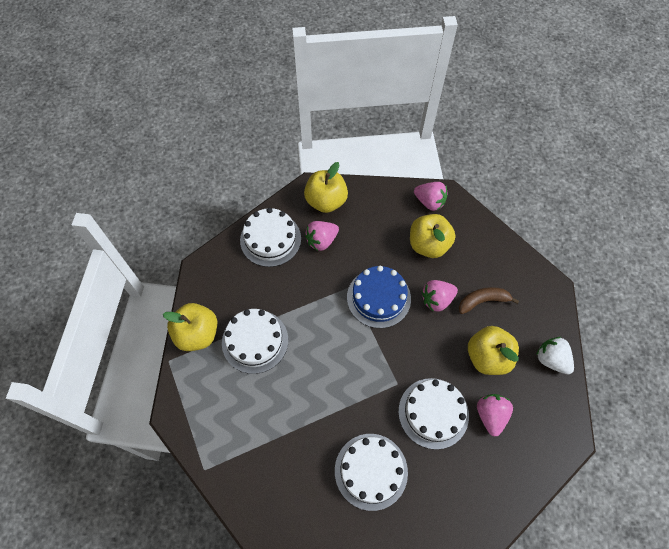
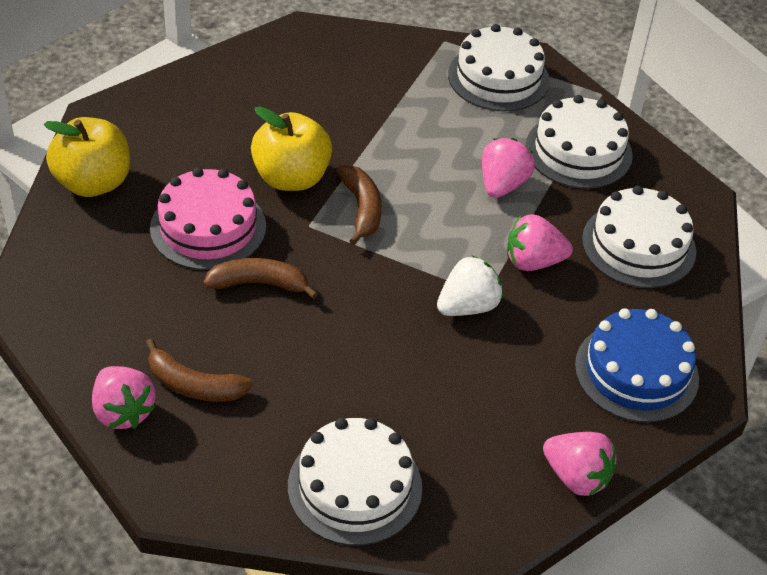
brown banana: 1 -> 3
pink cake: 0 -> 1
yellow apple: 4 -> 2

